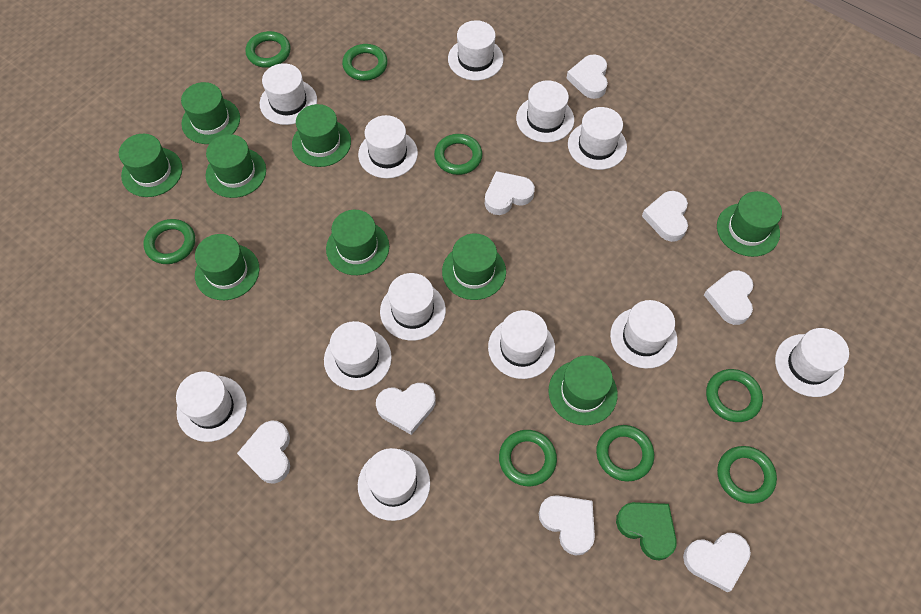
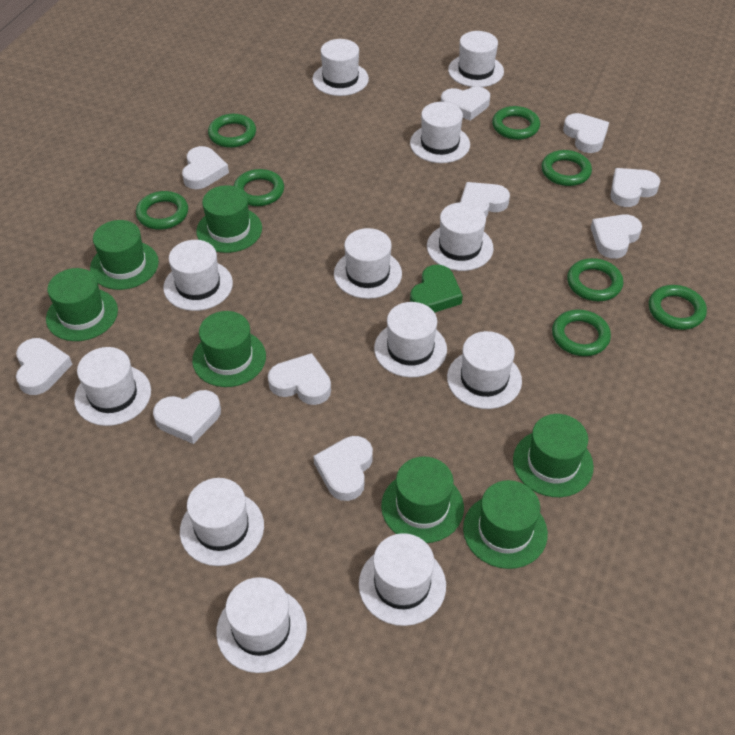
green hat: 9 -> 7
white heart: 8 -> 10

